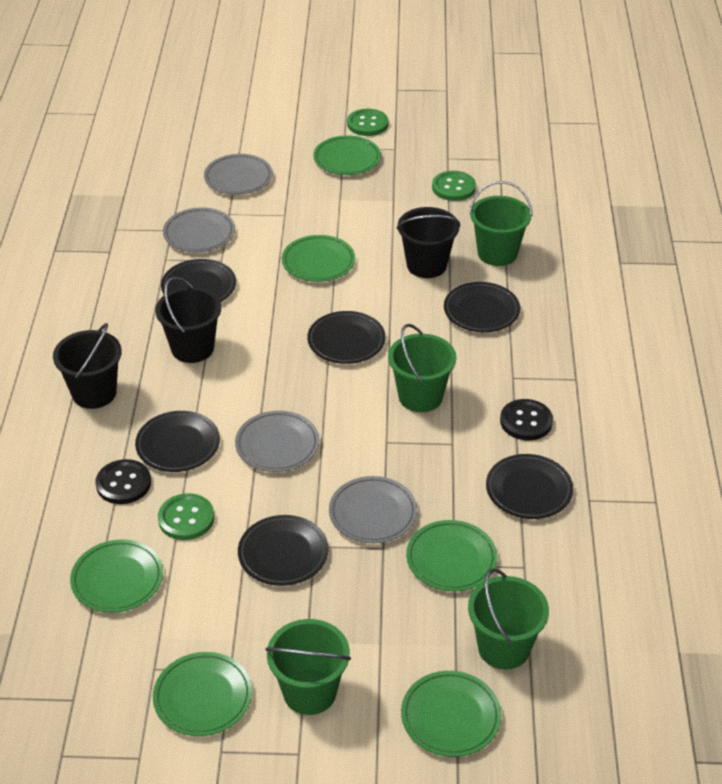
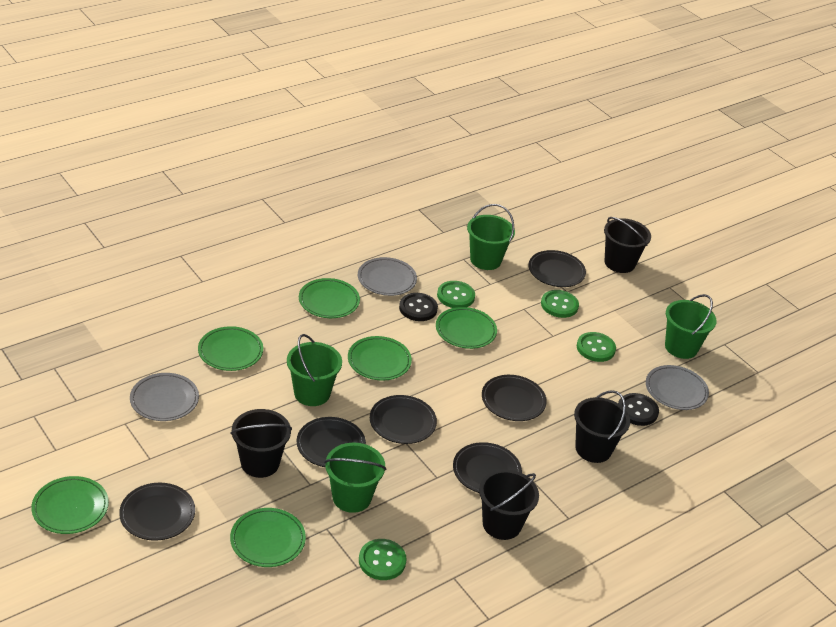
black bucket: 3 -> 4
green button: 3 -> 4
grey plate: 4 -> 3

